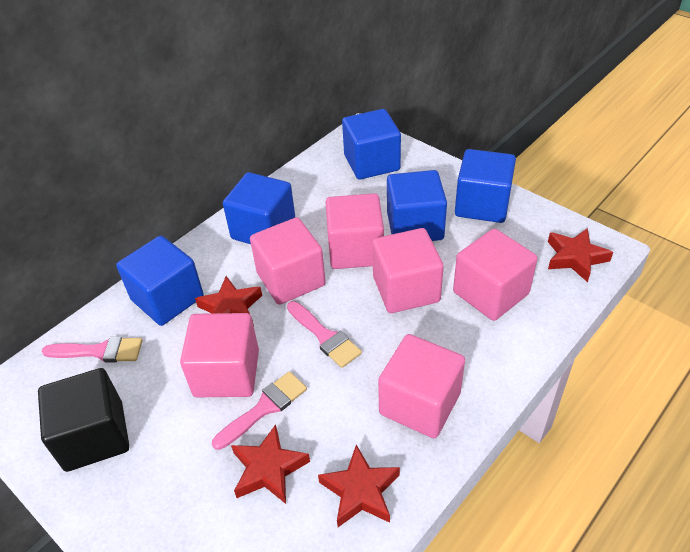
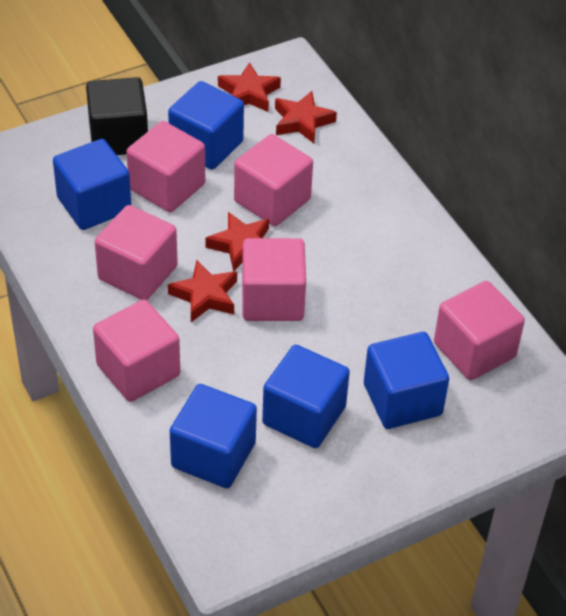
pink brush: 3 -> 0

